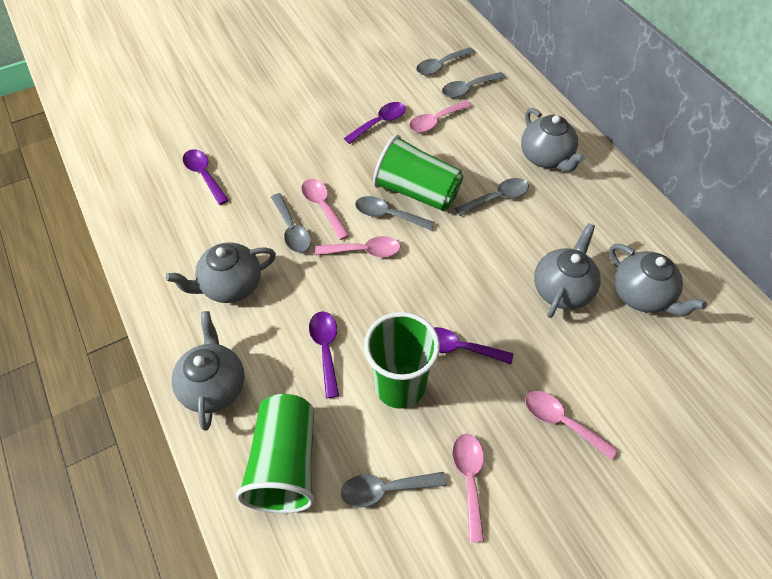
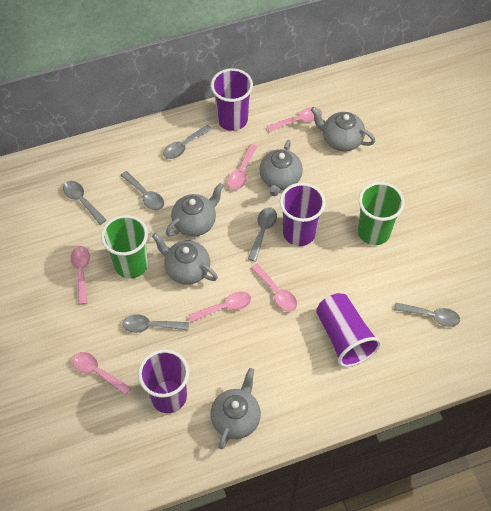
green cup: 3 -> 2
pink spoon: 5 -> 6
purple cup: 0 -> 4
purple spoon: 4 -> 0

